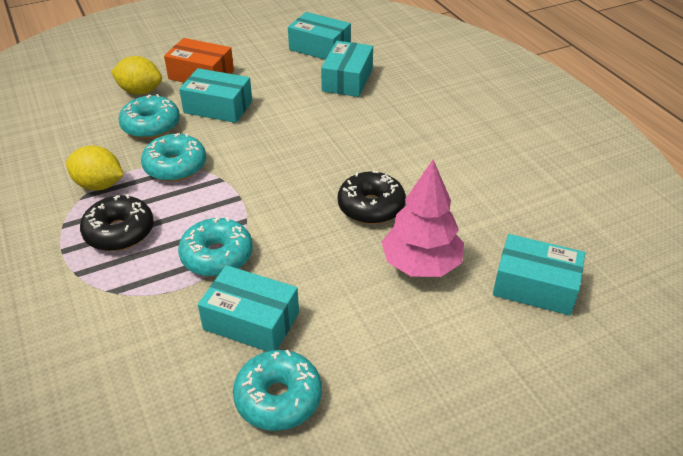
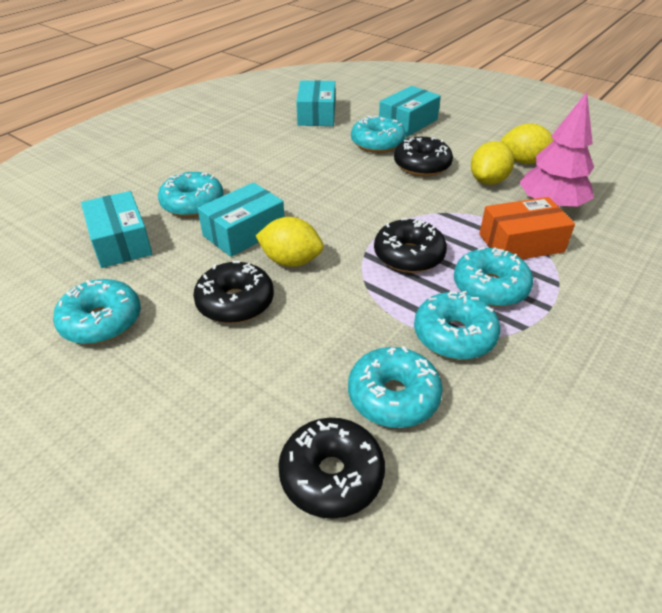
black donut: 2 -> 4
turquoise box: 5 -> 4
turquoise donut: 4 -> 6
yellow lemon: 2 -> 3

